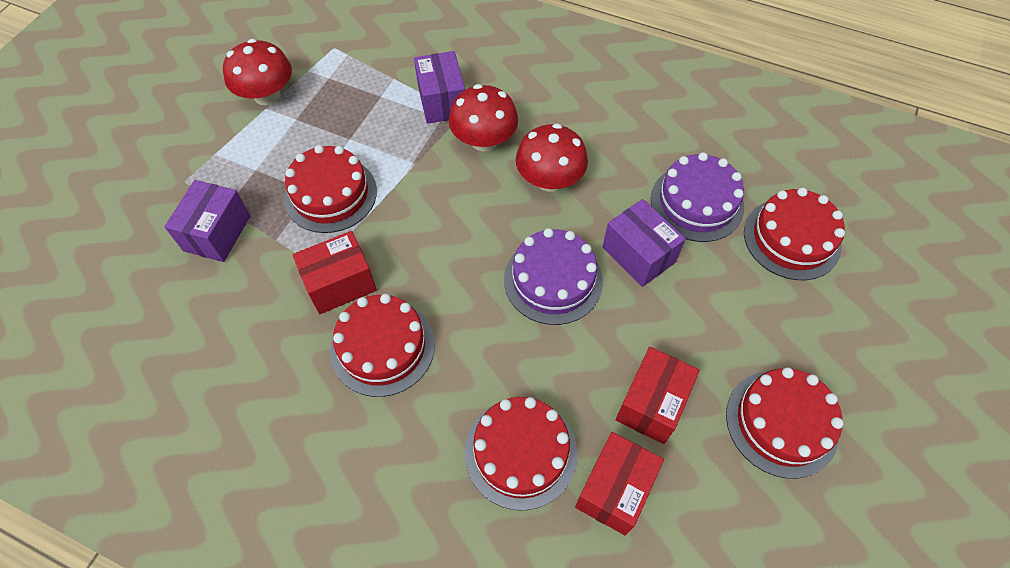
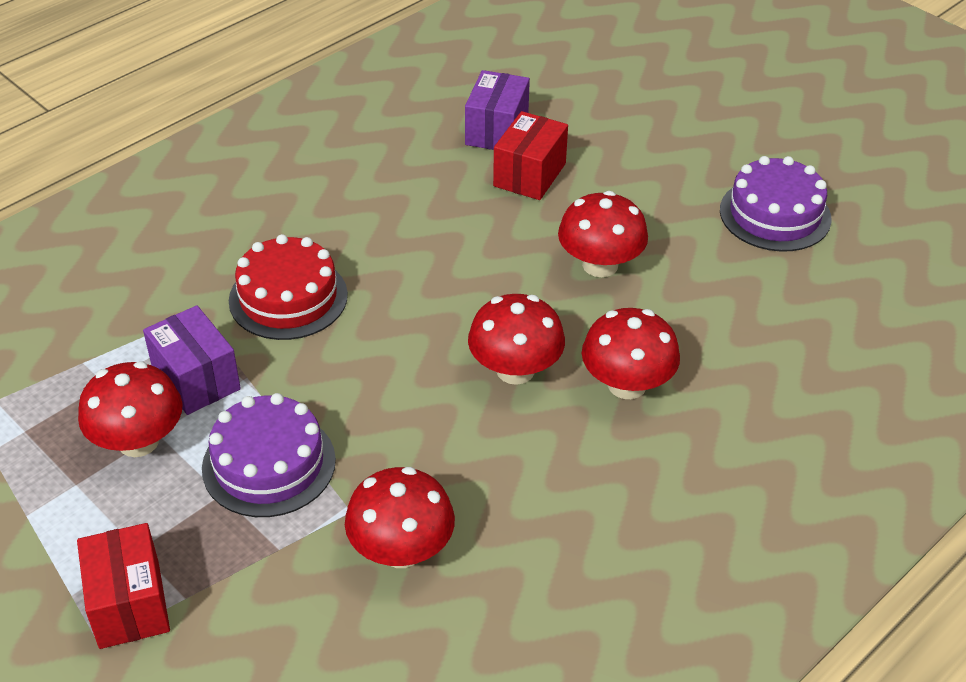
purple box: 3 -> 2
red box: 3 -> 2
red cake: 5 -> 1
red mushroom: 3 -> 5

